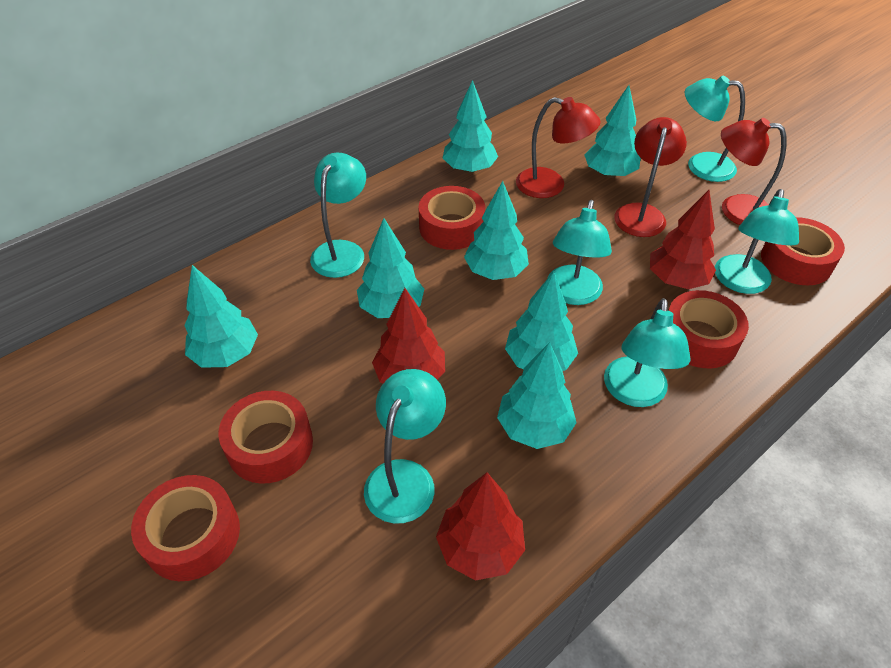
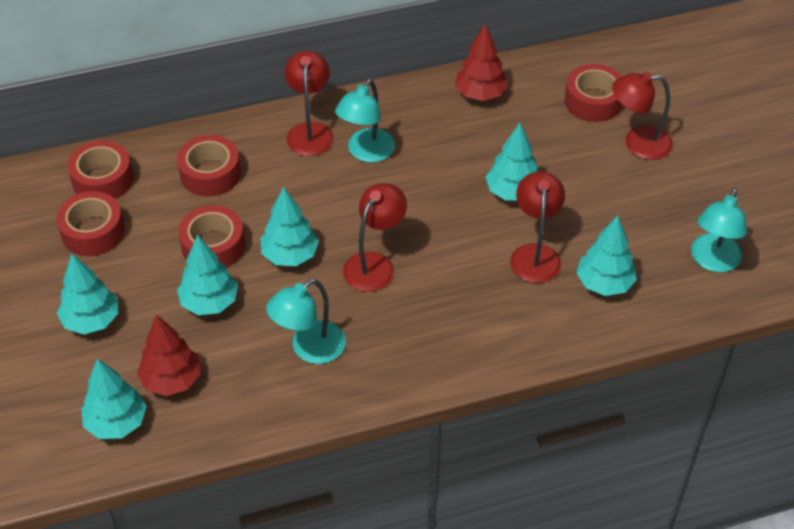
red lamp: 3 -> 4
red tree: 3 -> 2
turquoise lamp: 6 -> 3
turquoise tree: 7 -> 6

